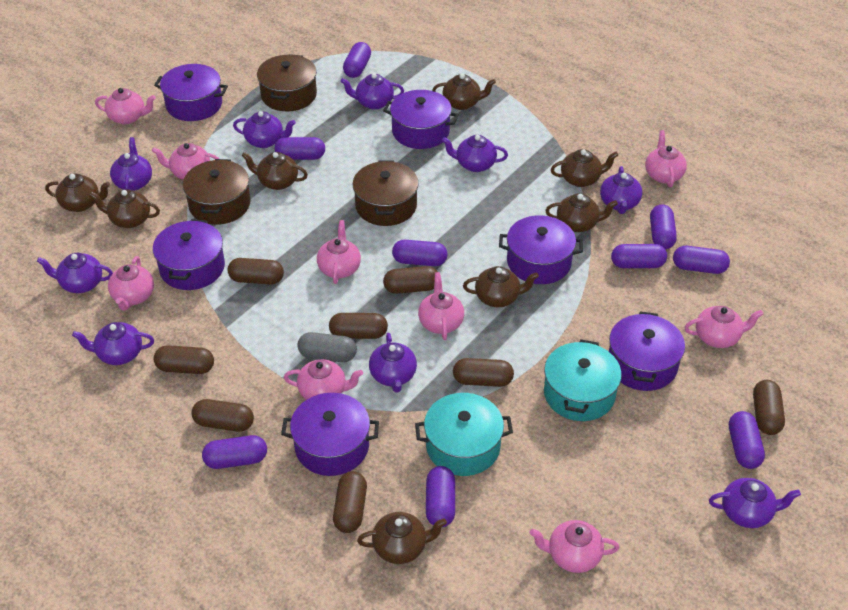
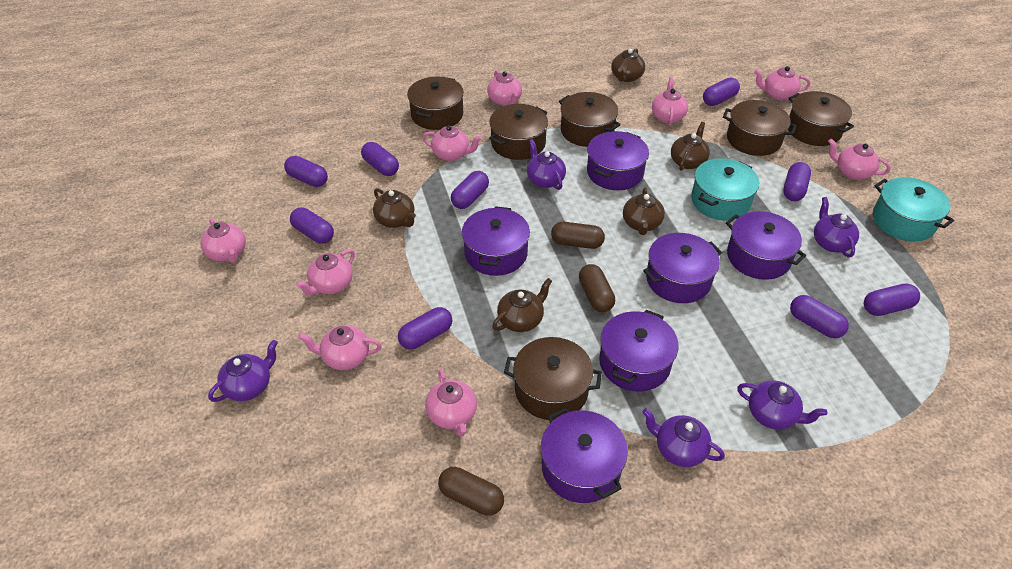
brown capsule: 8 -> 3
brown pot: 3 -> 6
brown teapot: 8 -> 5
grey capsule: 1 -> 0
purple teapot: 9 -> 5

